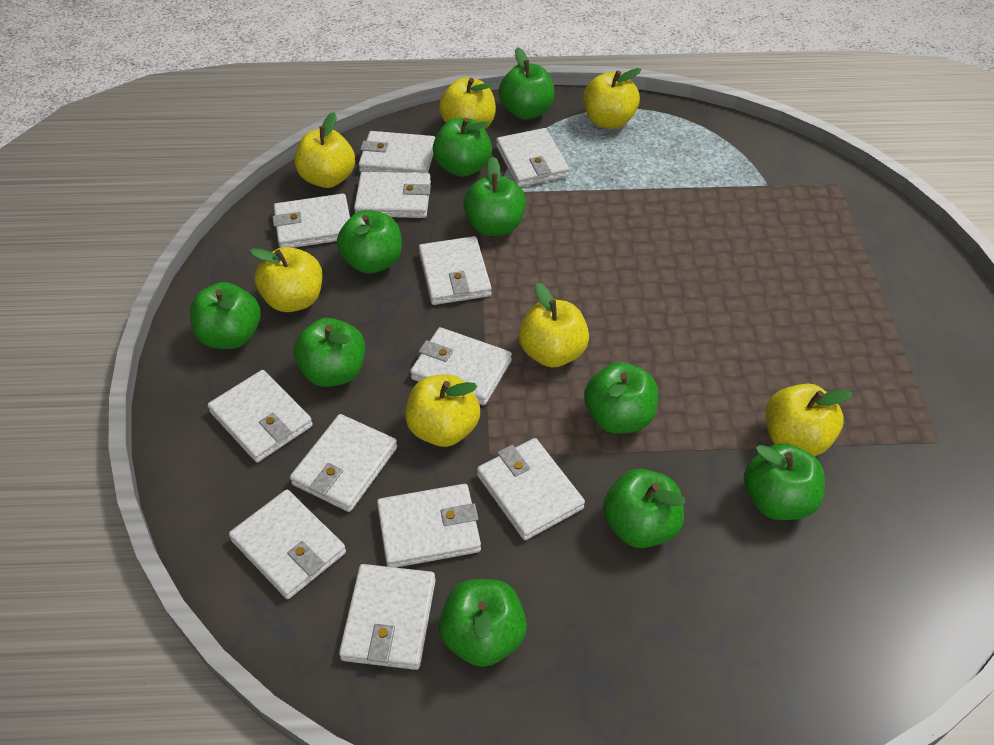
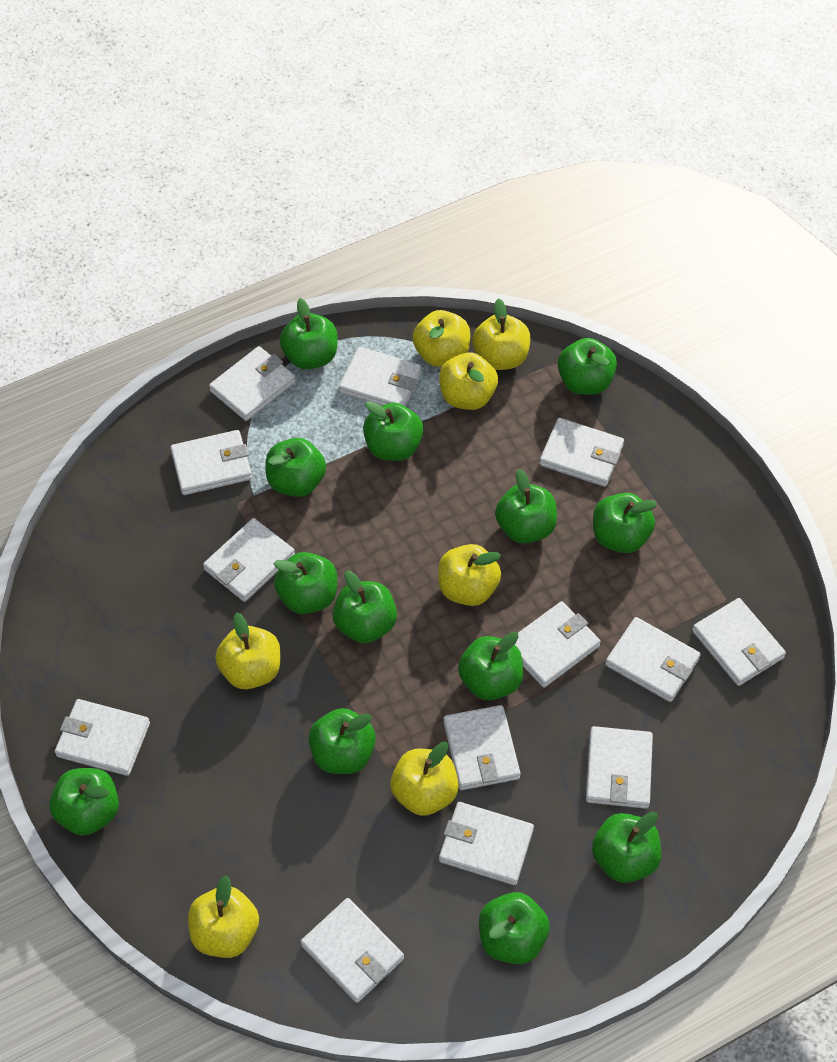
green apple: 10 -> 13
white wallet: 12 -> 13

